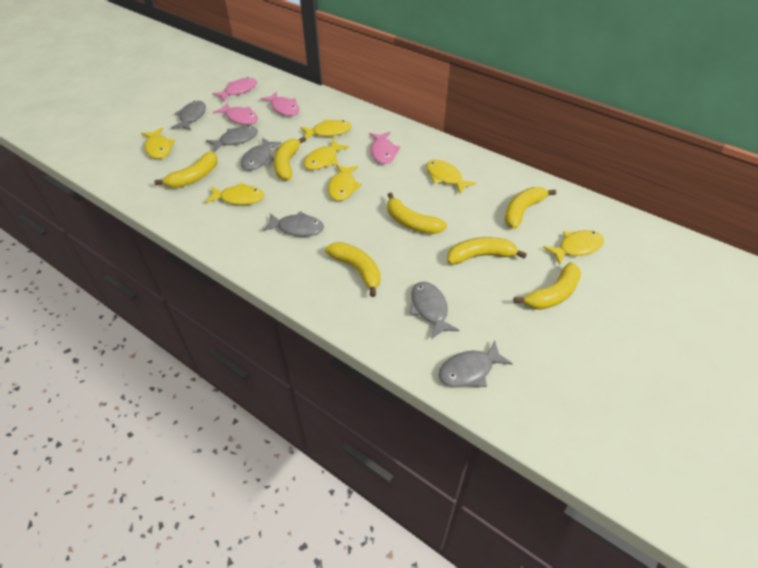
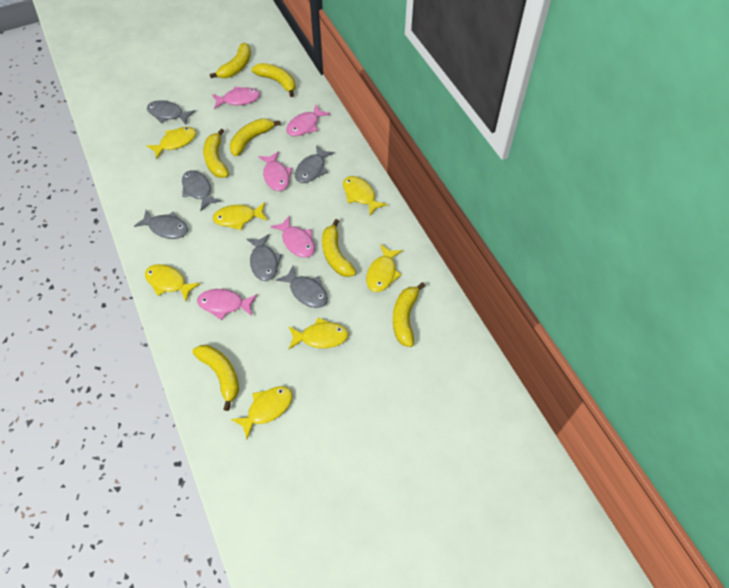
pink fish: 4 -> 5

